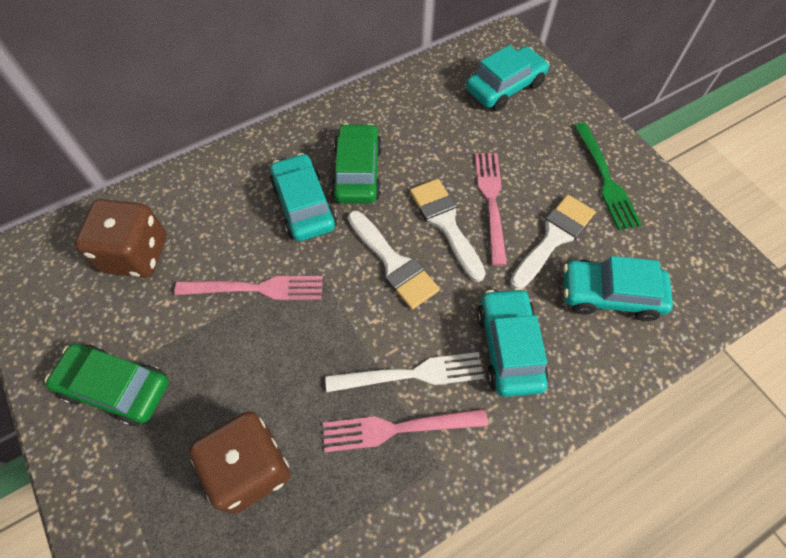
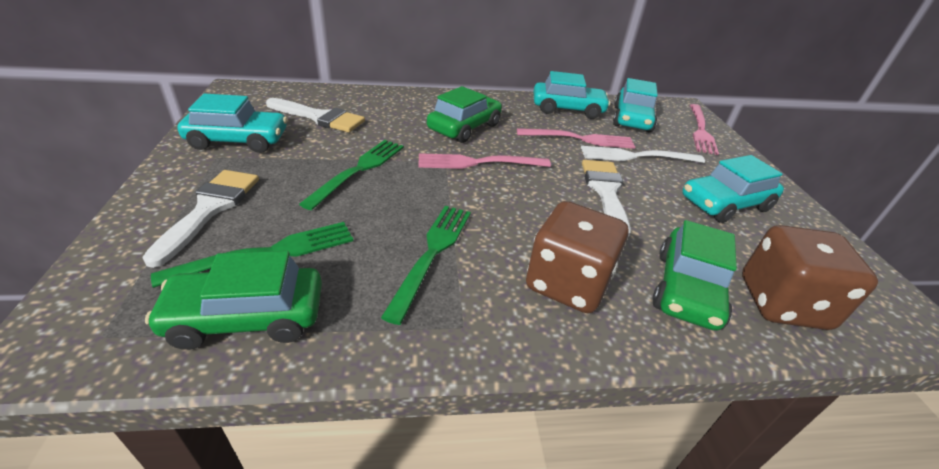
green car: 2 -> 3
green fork: 1 -> 3

